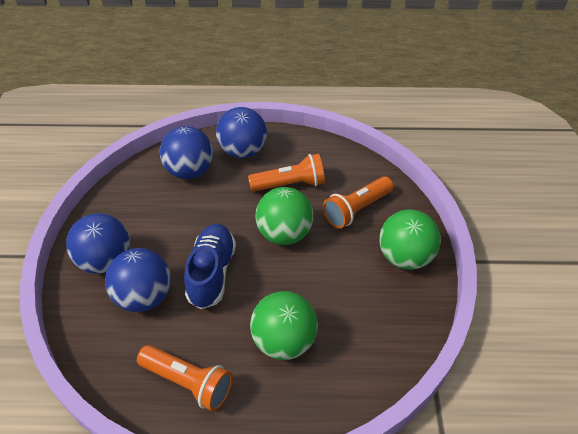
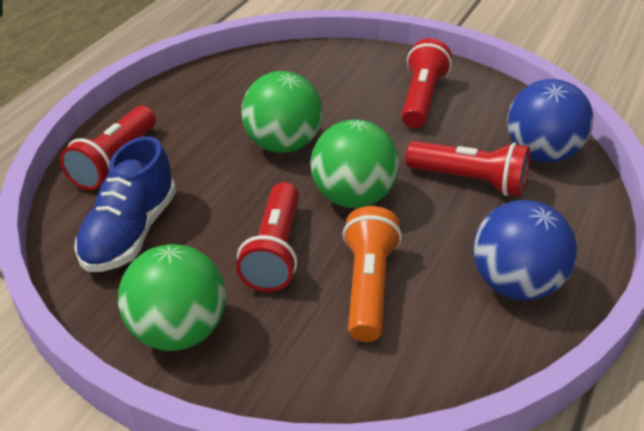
blue ball: 4 -> 2
orange flashlight: 3 -> 1
red flashlight: 0 -> 4

